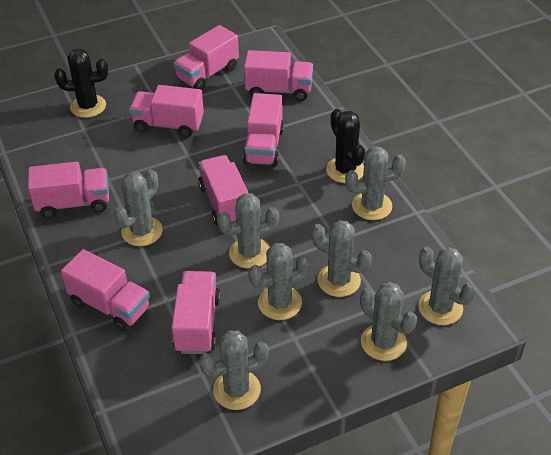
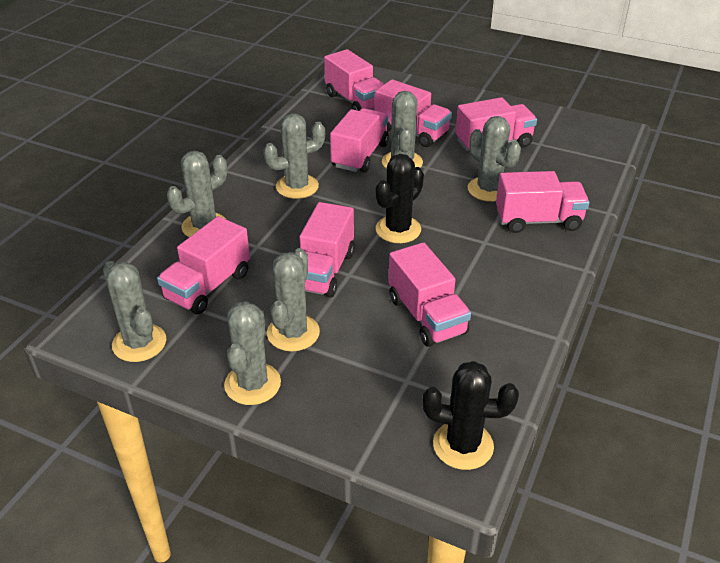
grey cactus: 8 -> 7

